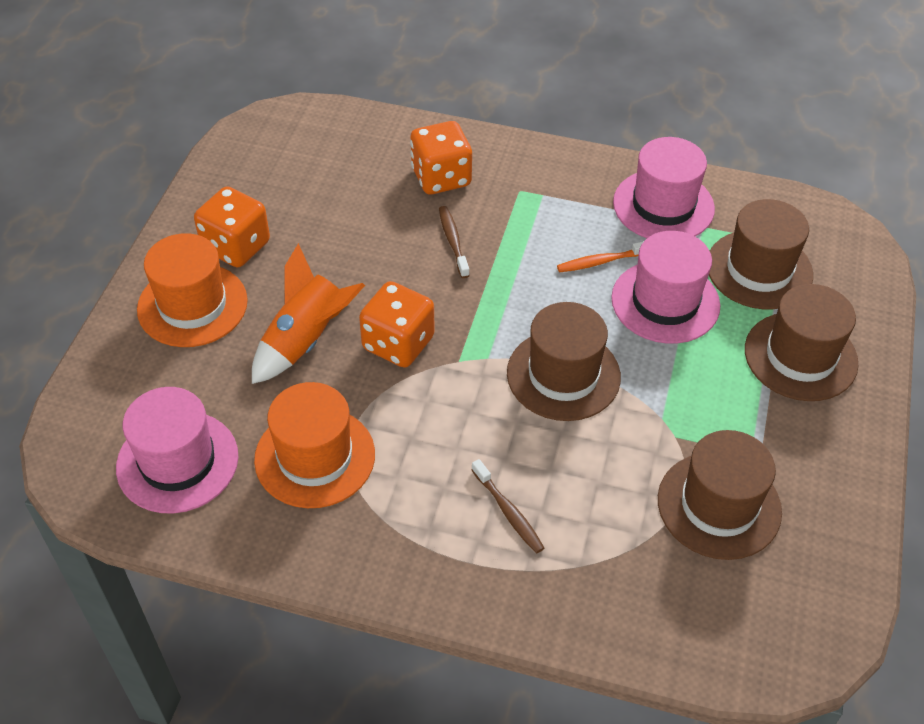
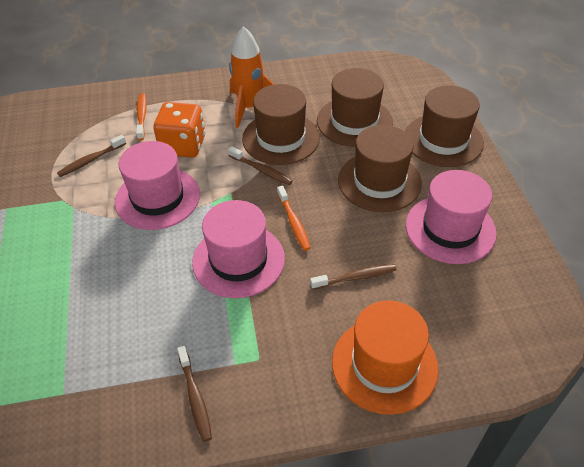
brown toothbrush: 2 -> 4
orange dice: 3 -> 1
orange hat: 2 -> 1
orange toothbrush: 1 -> 2

